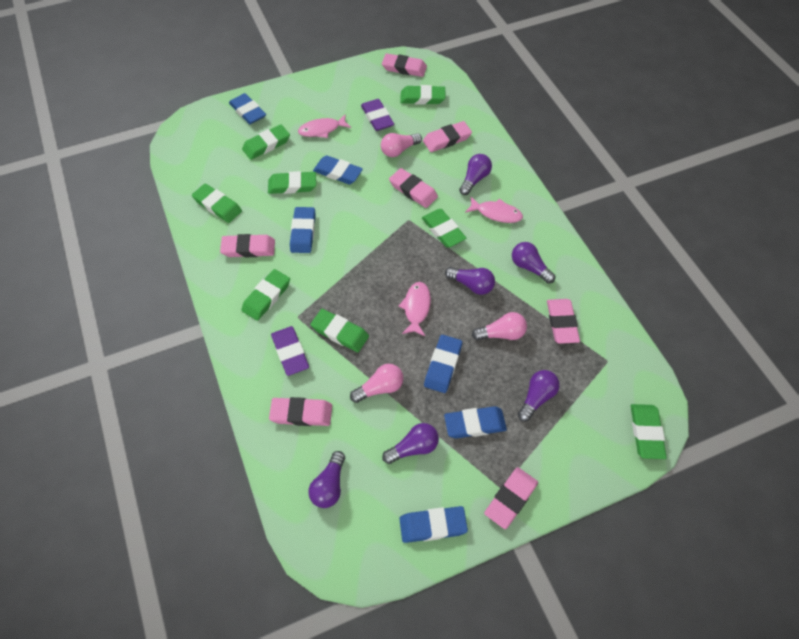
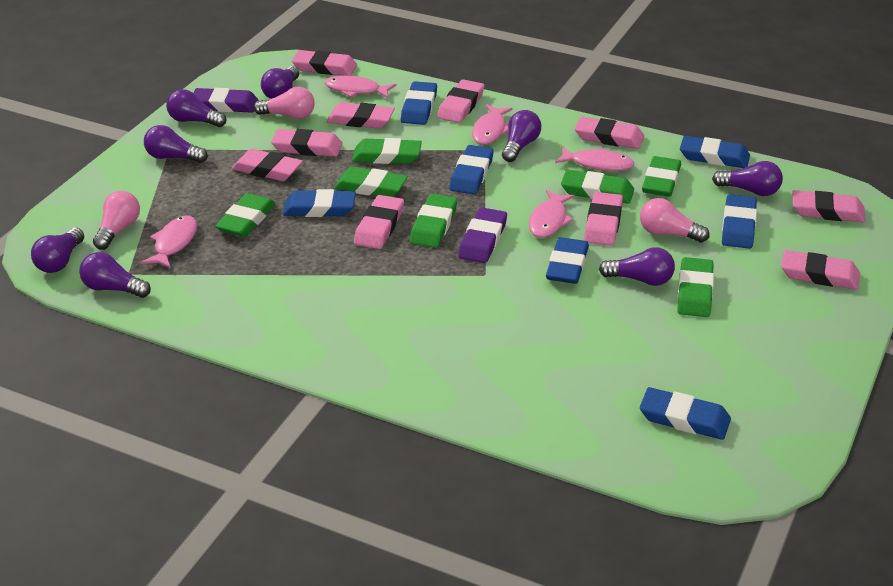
blue eraser: 6 -> 7
green eraser: 8 -> 7
pink eraser: 7 -> 10
pink fish: 3 -> 5
purple light bulb: 6 -> 8

